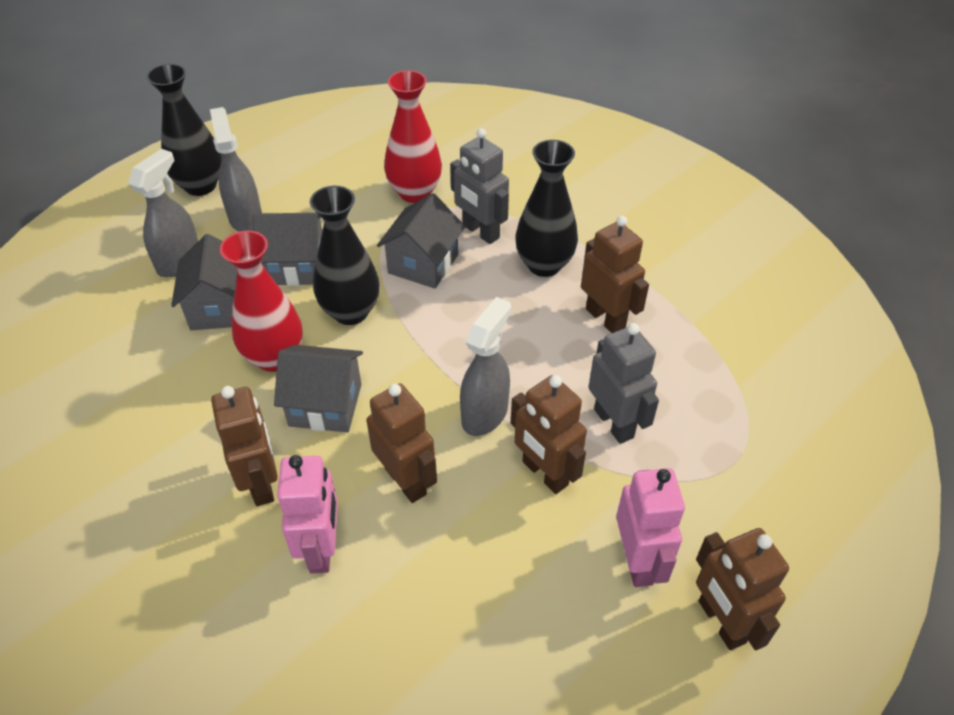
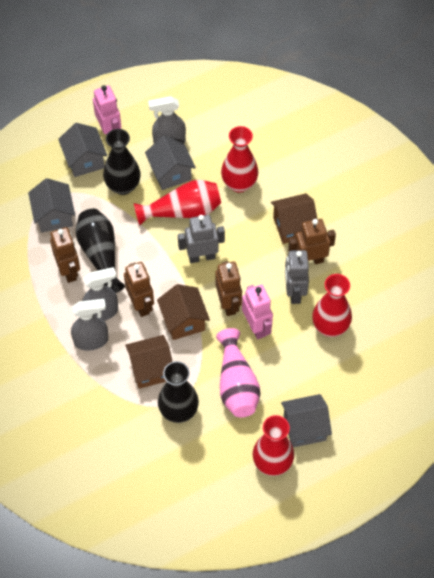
brown house: 0 -> 3
brown robot: 5 -> 4
pink vase: 0 -> 1
red vase: 2 -> 4

